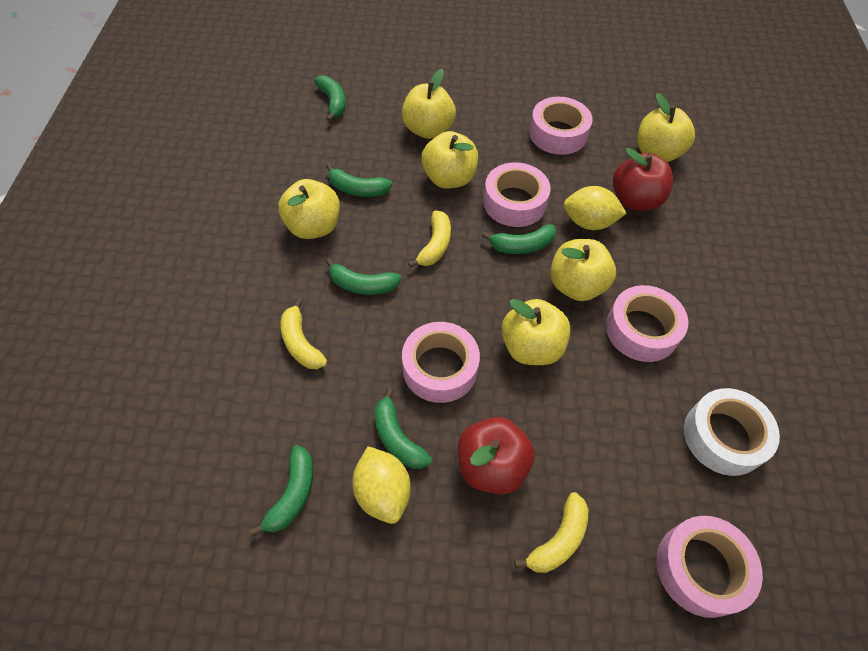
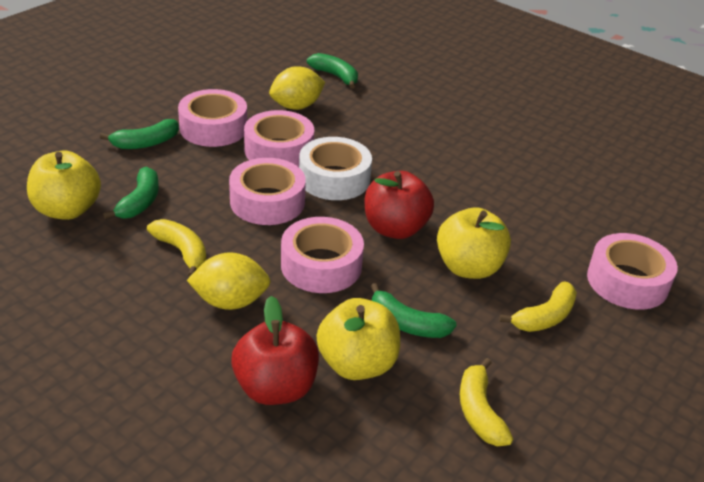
green banana: 6 -> 4
yellow apple: 6 -> 3

